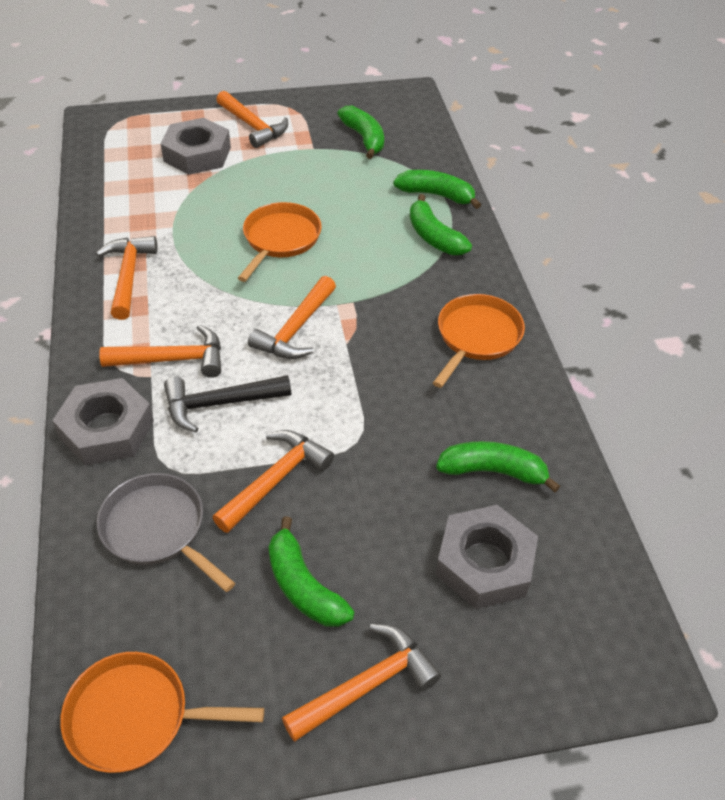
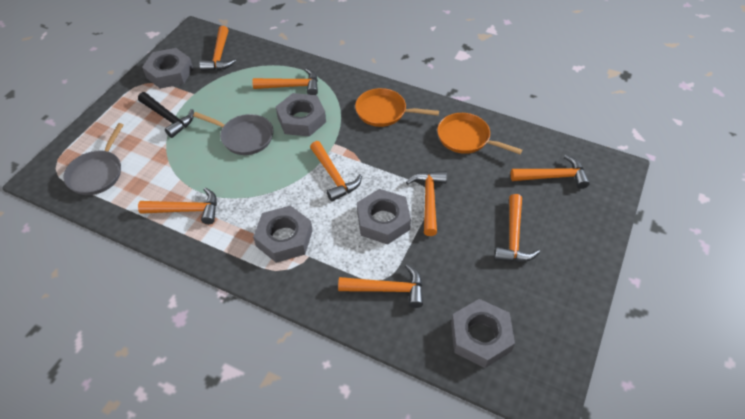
green banana: 5 -> 0
grey nut: 3 -> 5
grey pan: 1 -> 2
orange hammer: 6 -> 8
orange pan: 3 -> 2

